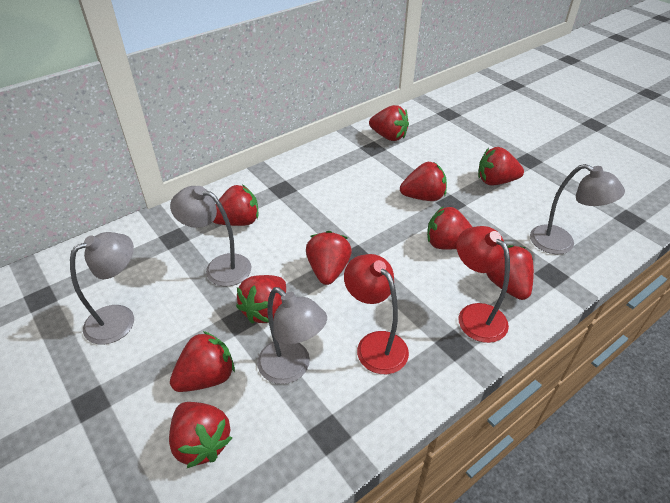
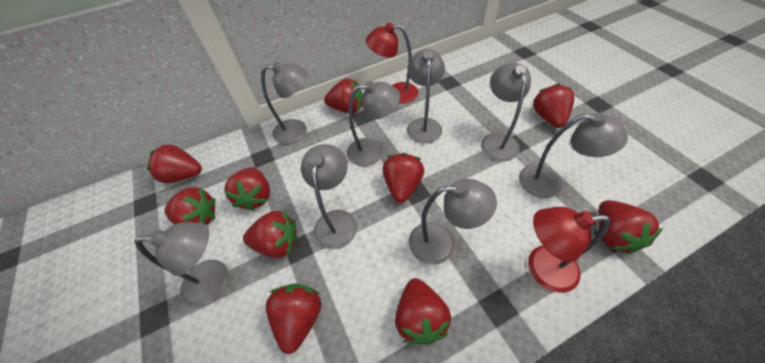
grey lamp: 4 -> 8

